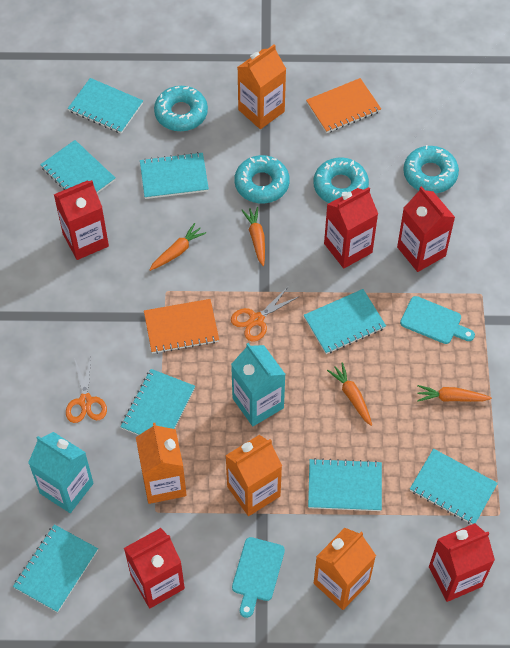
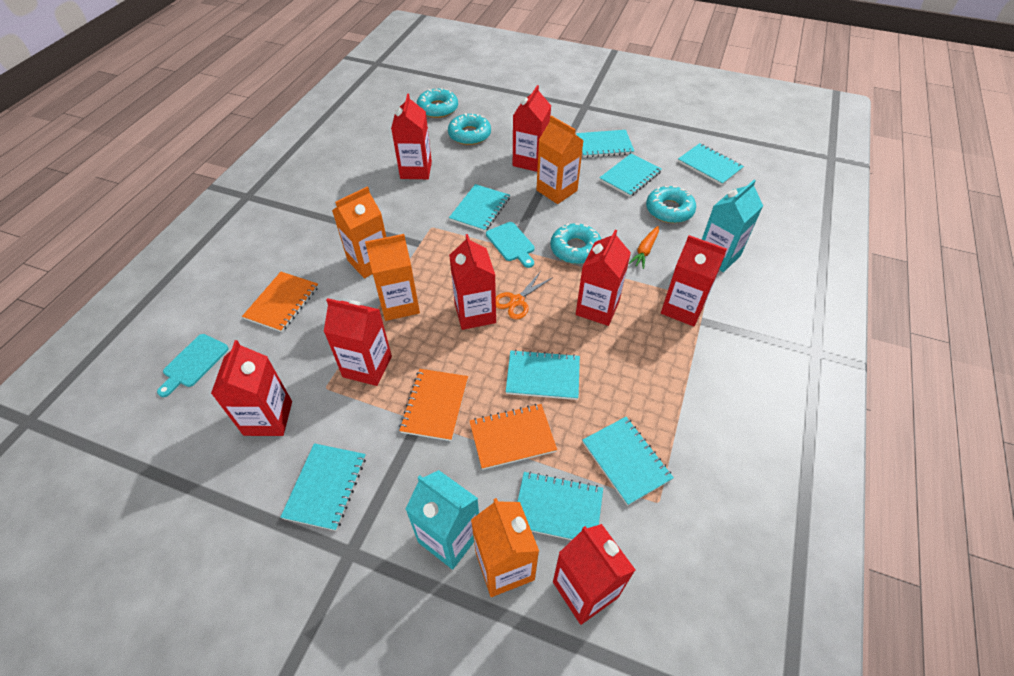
orange carrot: 4 -> 1
orange notebook: 2 -> 3
orange scissors: 2 -> 1
red carton: 5 -> 8

